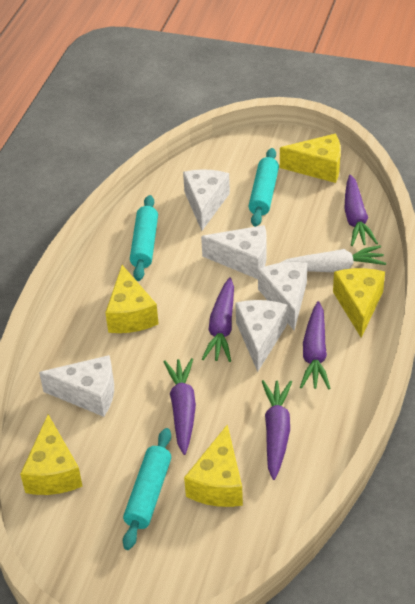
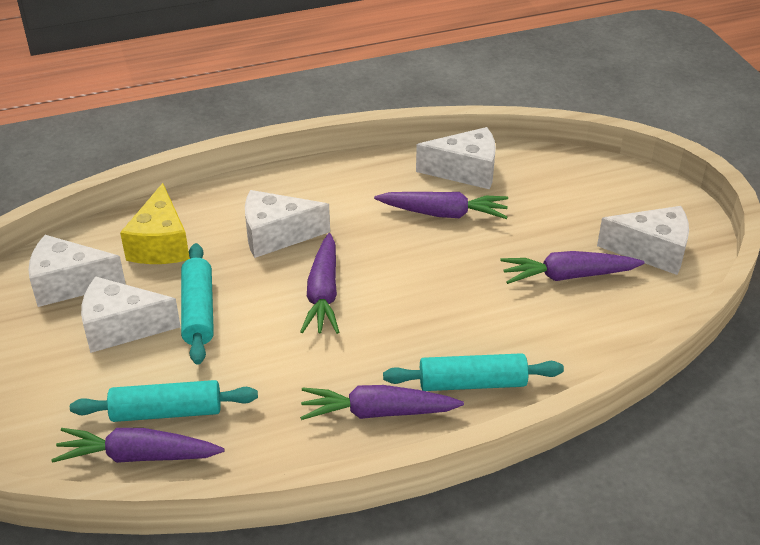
white carrot: 1 -> 0
yellow cheese: 5 -> 1

